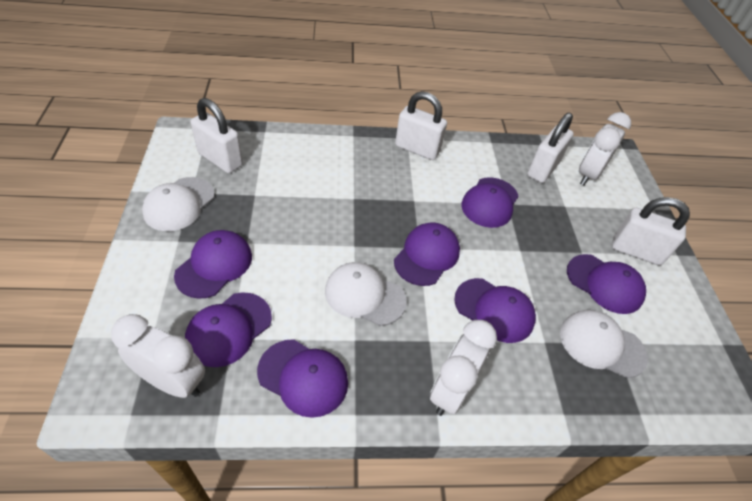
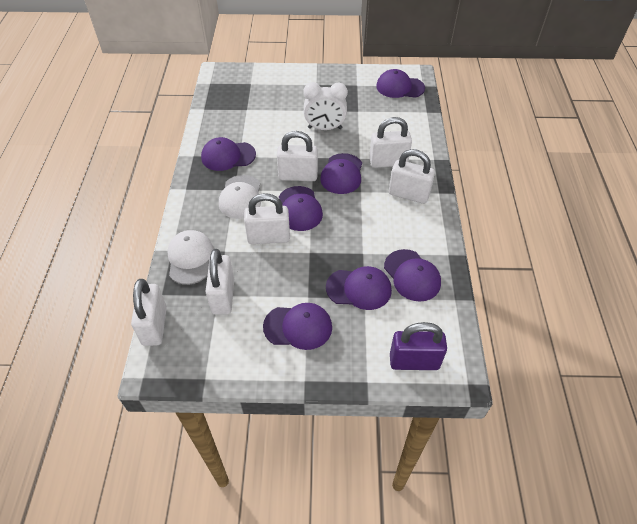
purple padlock: 0 -> 1
white cap: 3 -> 2
white clock: 3 -> 1
white padlock: 4 -> 6

